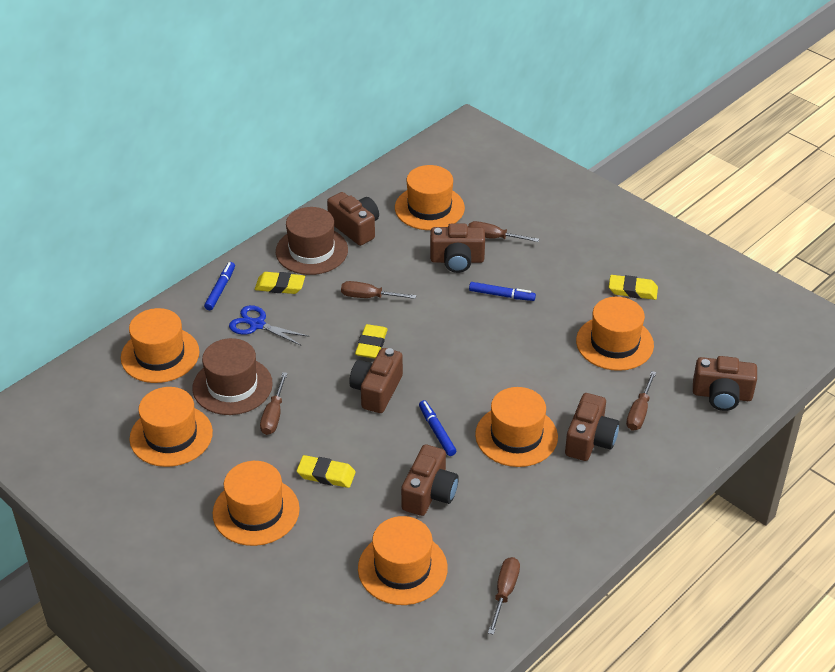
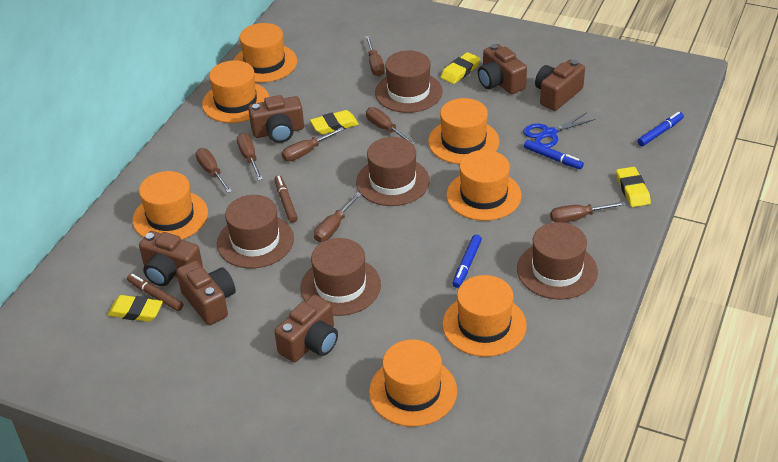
brown hat: 2 -> 5
brown marker: 0 -> 2
brown screwdriver: 5 -> 7

